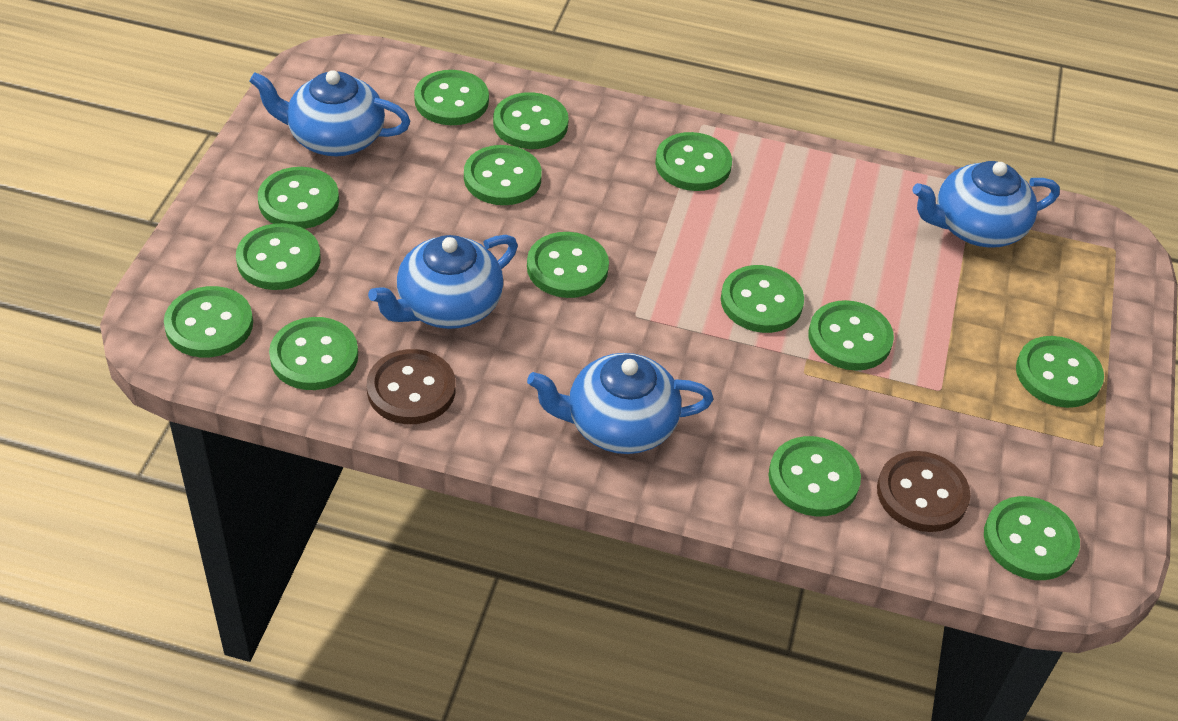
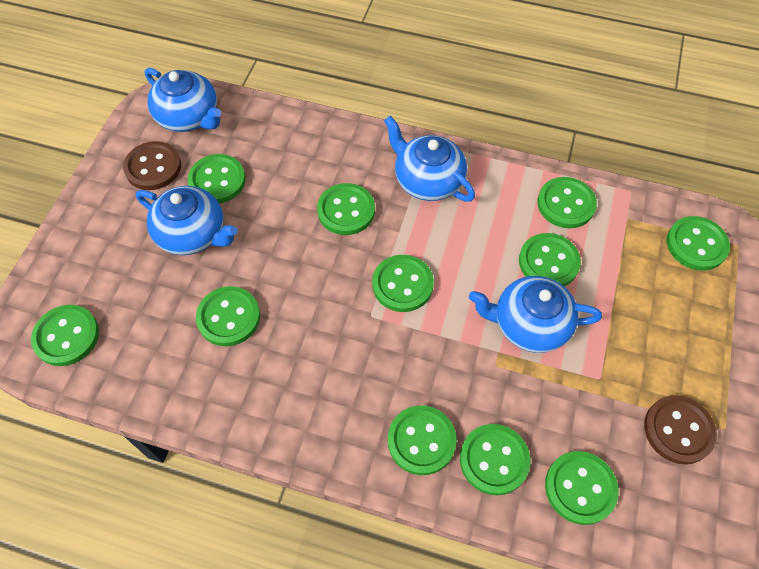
green button: 14 -> 11

